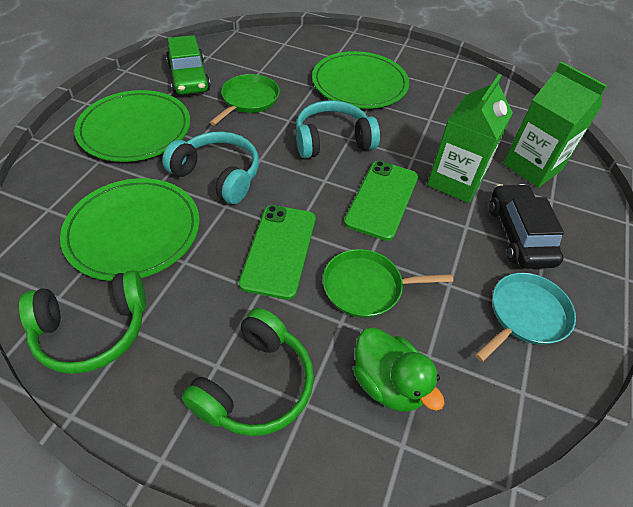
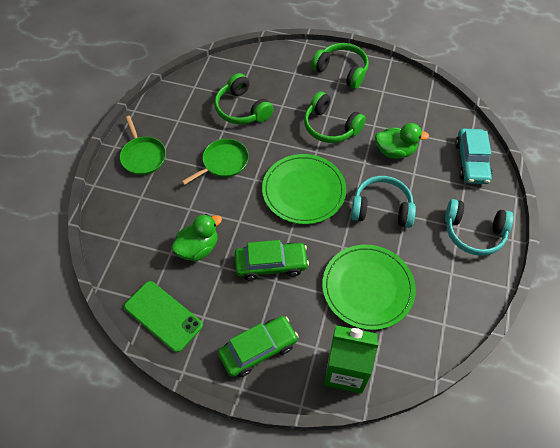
black car: 1 -> 0
green car: 1 -> 2
green carton: 2 -> 1
green duck: 1 -> 2
green headphones: 2 -> 3
green phone: 2 -> 1
green plate: 3 -> 2
turquoise car: 0 -> 1
turquoise pan: 1 -> 0

